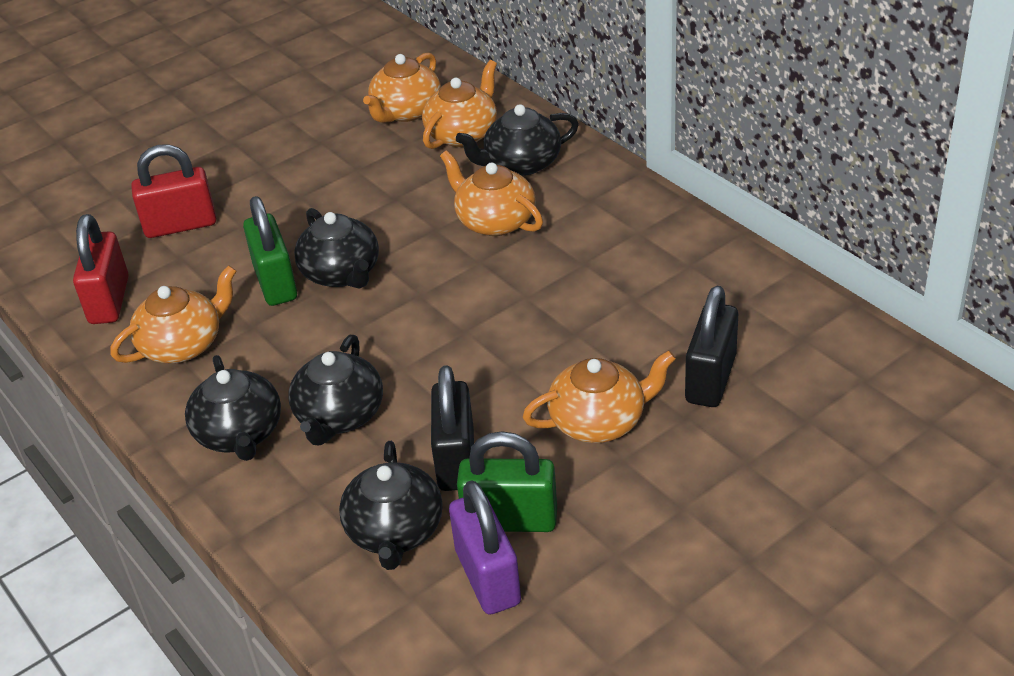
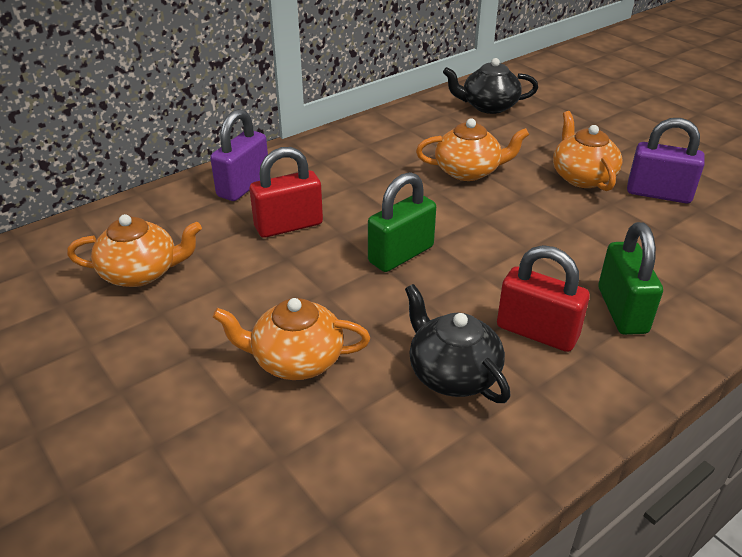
black padlock: 2 -> 0
black teapot: 5 -> 2
orange teapot: 5 -> 4
purple padlock: 1 -> 2

